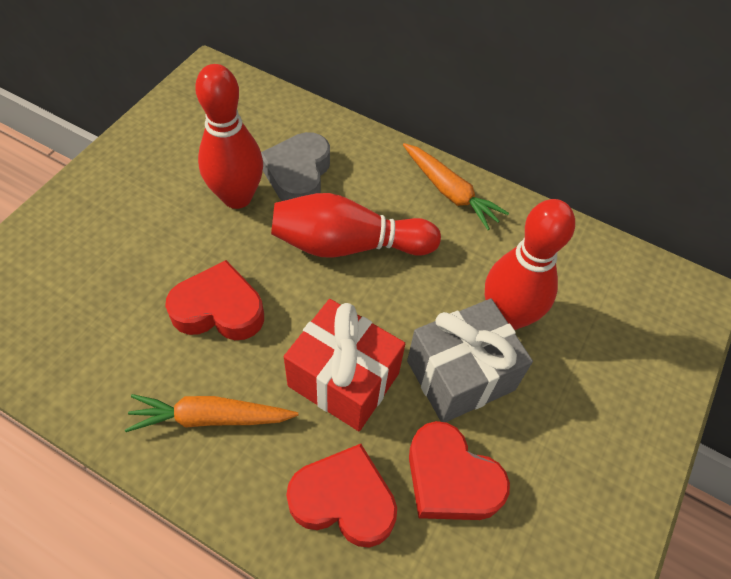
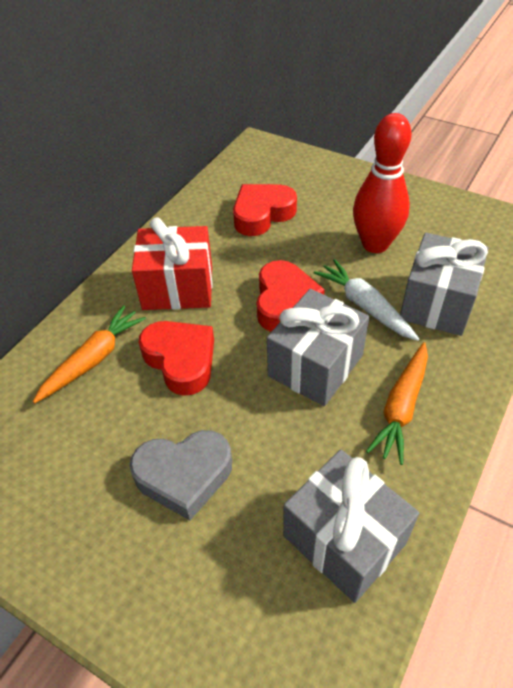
grey gift: 1 -> 3
red bowling pin: 3 -> 1
white carrot: 0 -> 1

